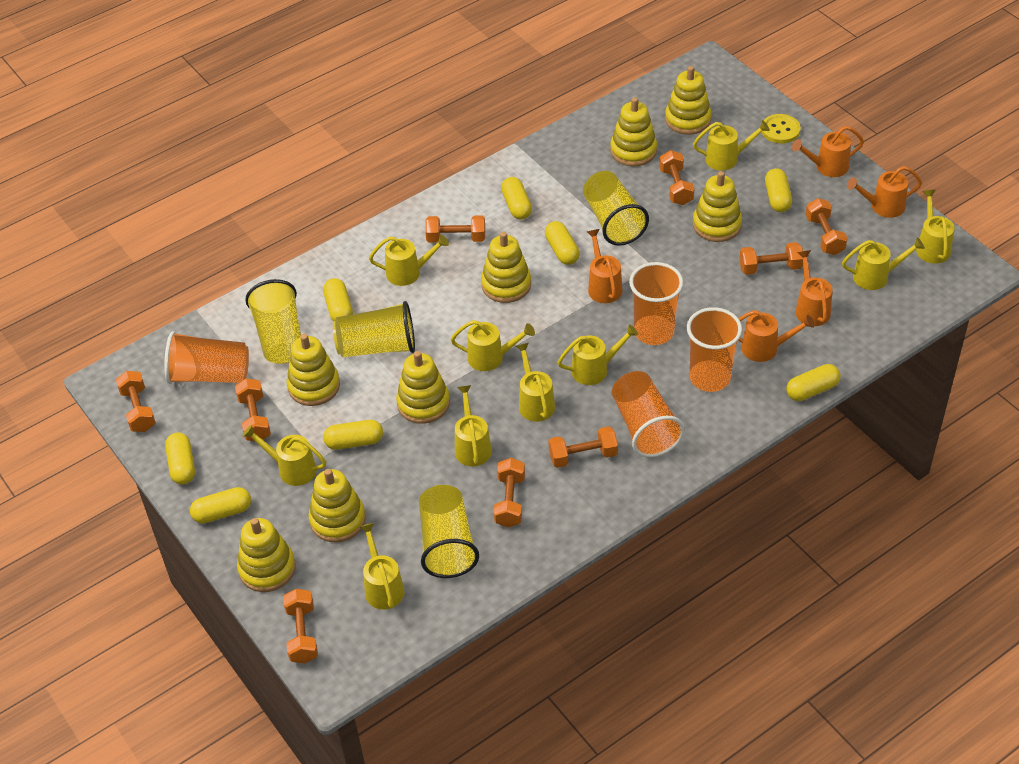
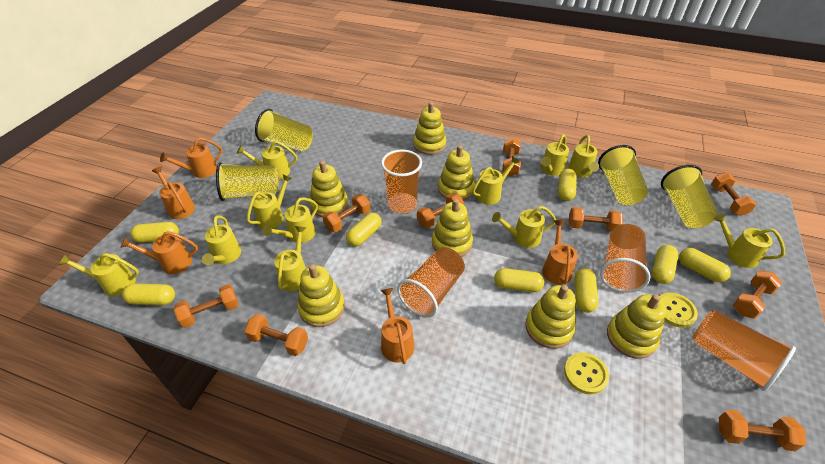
yellow button: 1 -> 2
yellow stacking toy: 8 -> 7
yellow watering can: 10 -> 11

